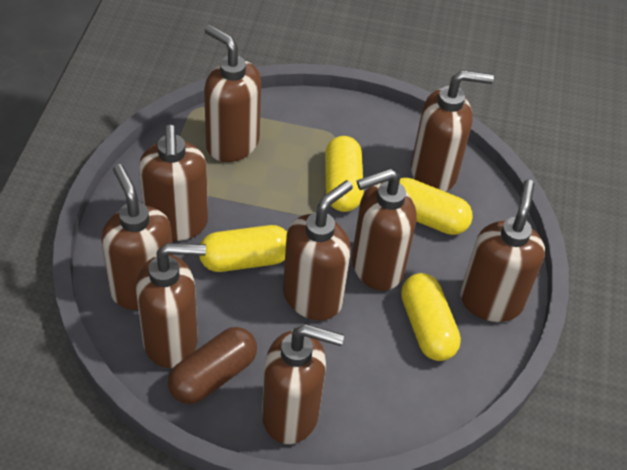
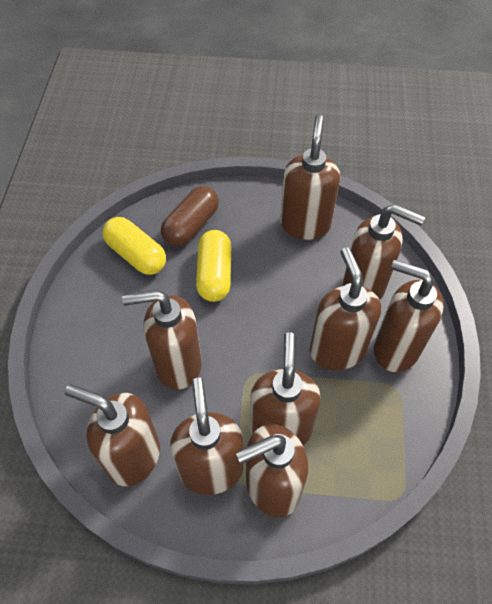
yellow capsule: 4 -> 2

